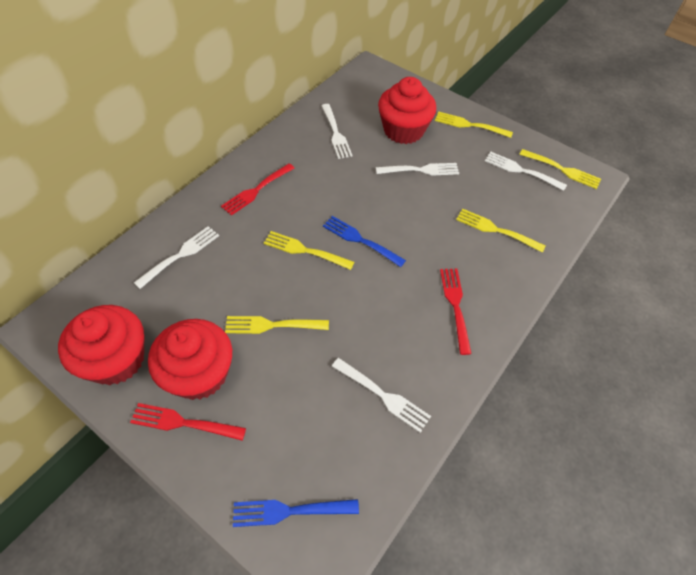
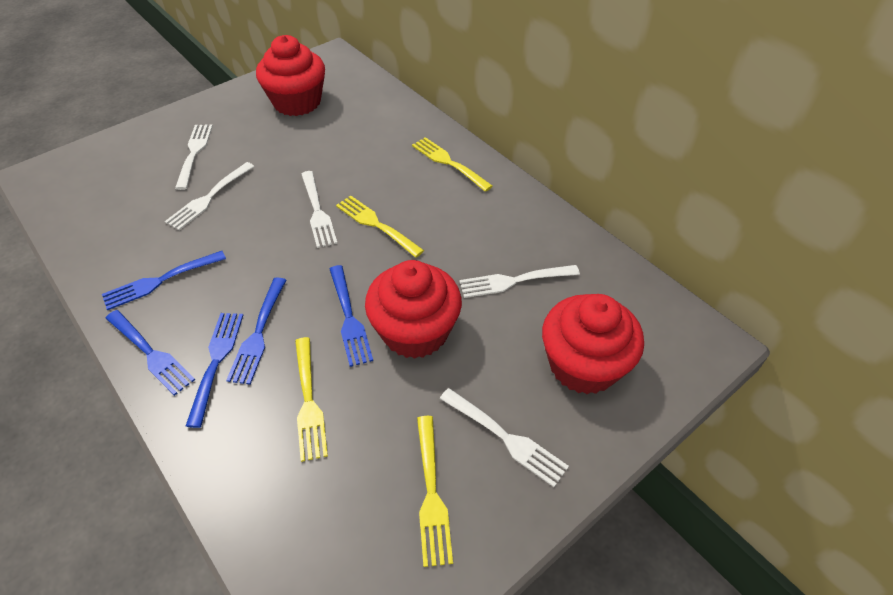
blue fork: 2 -> 5
red fork: 3 -> 0
yellow fork: 5 -> 4

